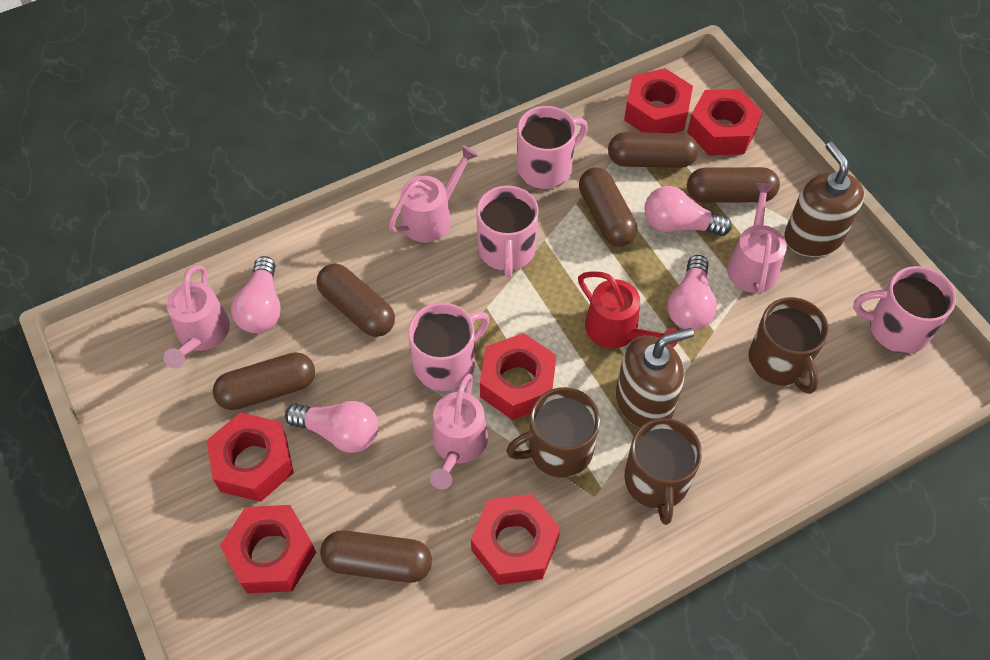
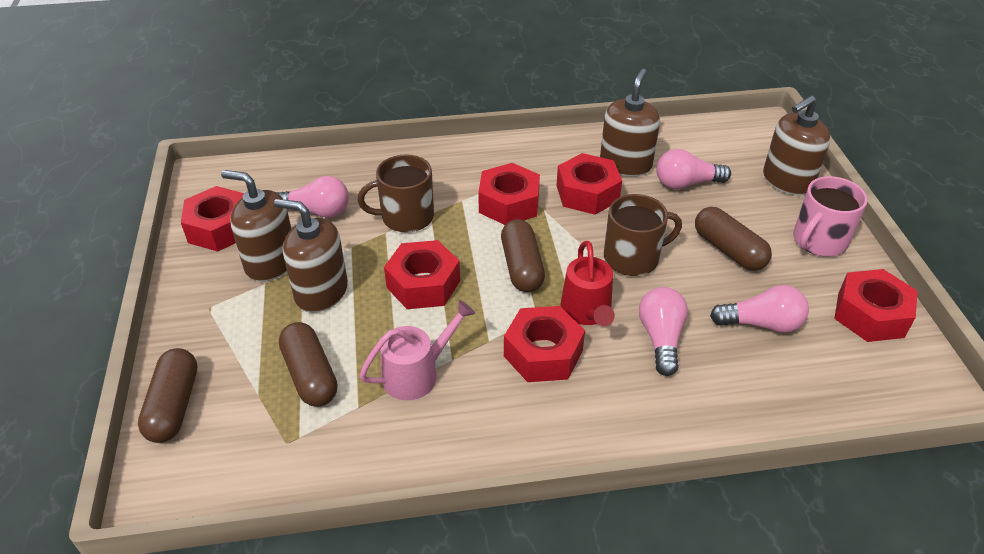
brown capsule: 6 -> 4
brown mug: 3 -> 2
brown soap dispenser: 2 -> 4
pink mug: 4 -> 1
pink watering can: 4 -> 1

